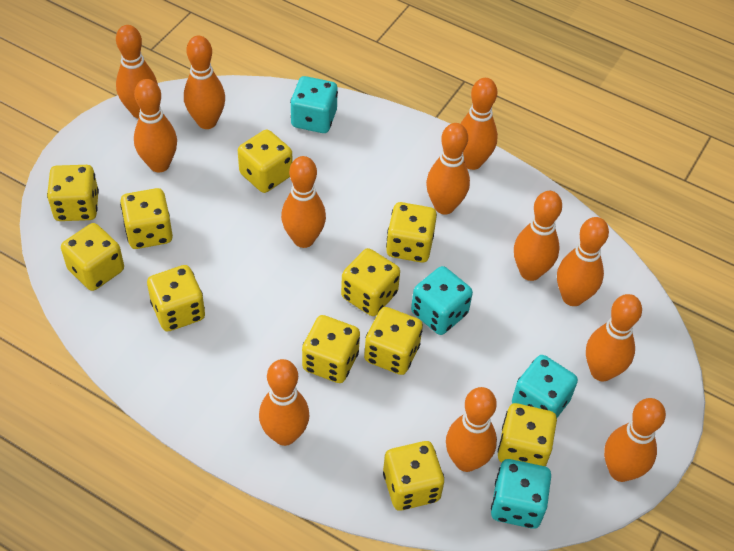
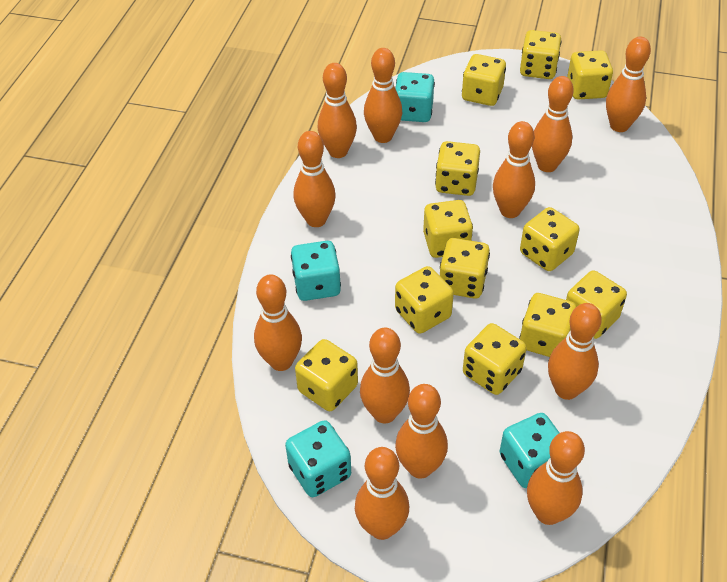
yellow dice: 11 -> 12

